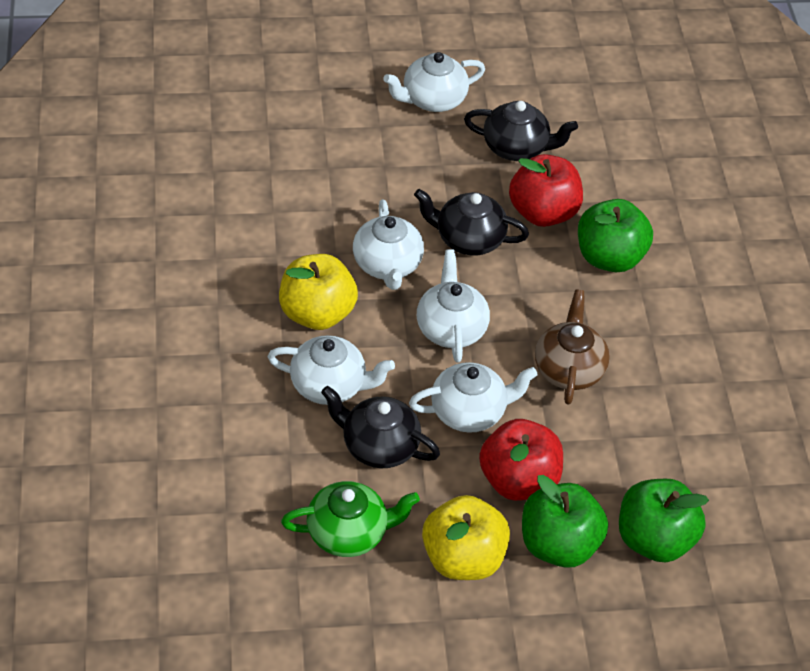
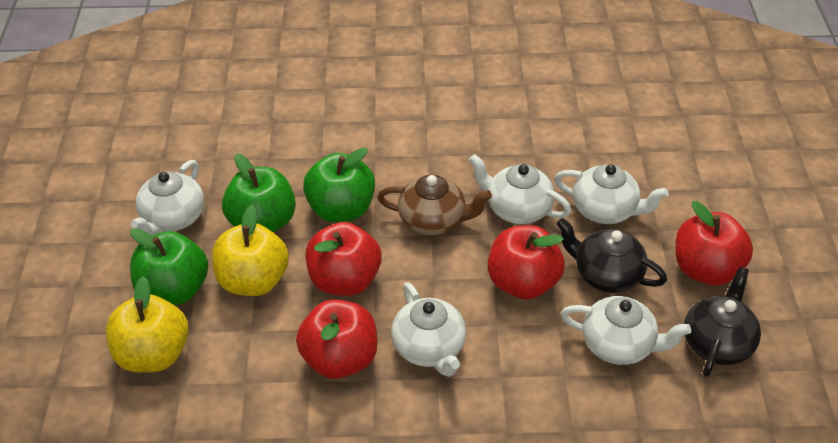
black teapot: 3 -> 2
green teapot: 1 -> 0
red apple: 2 -> 4

